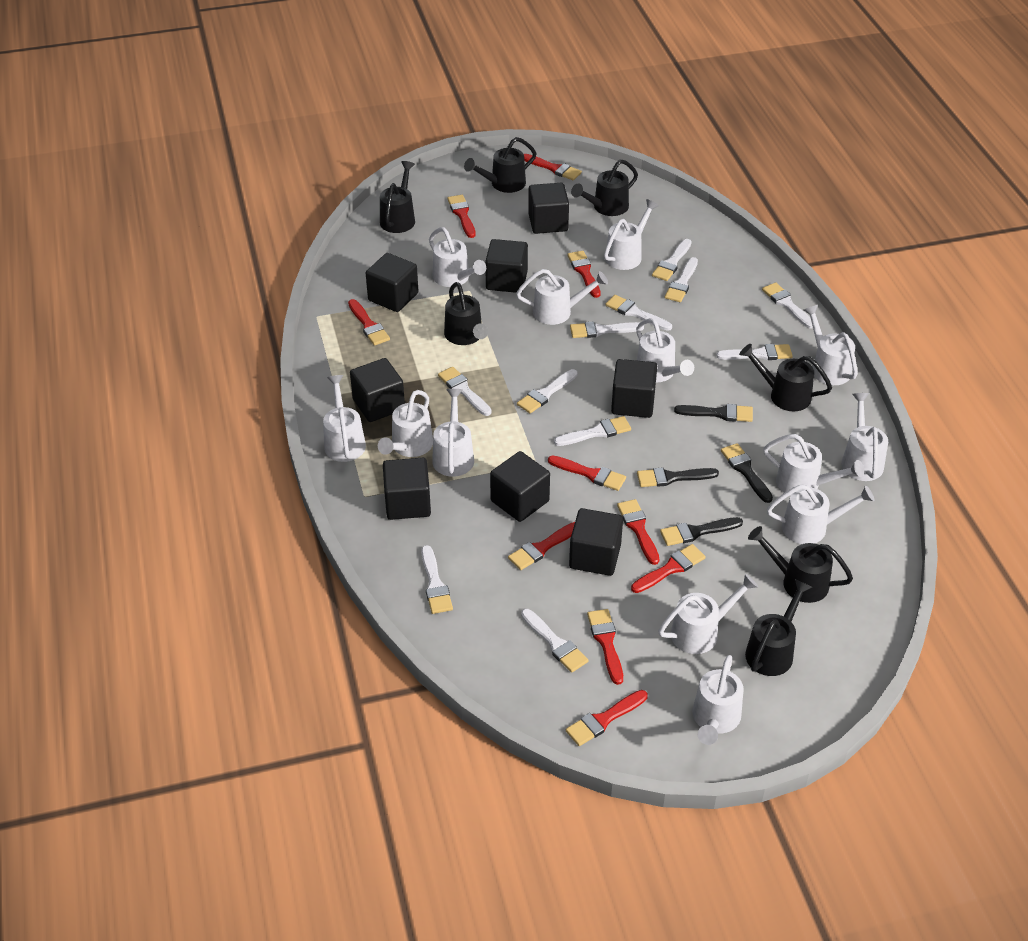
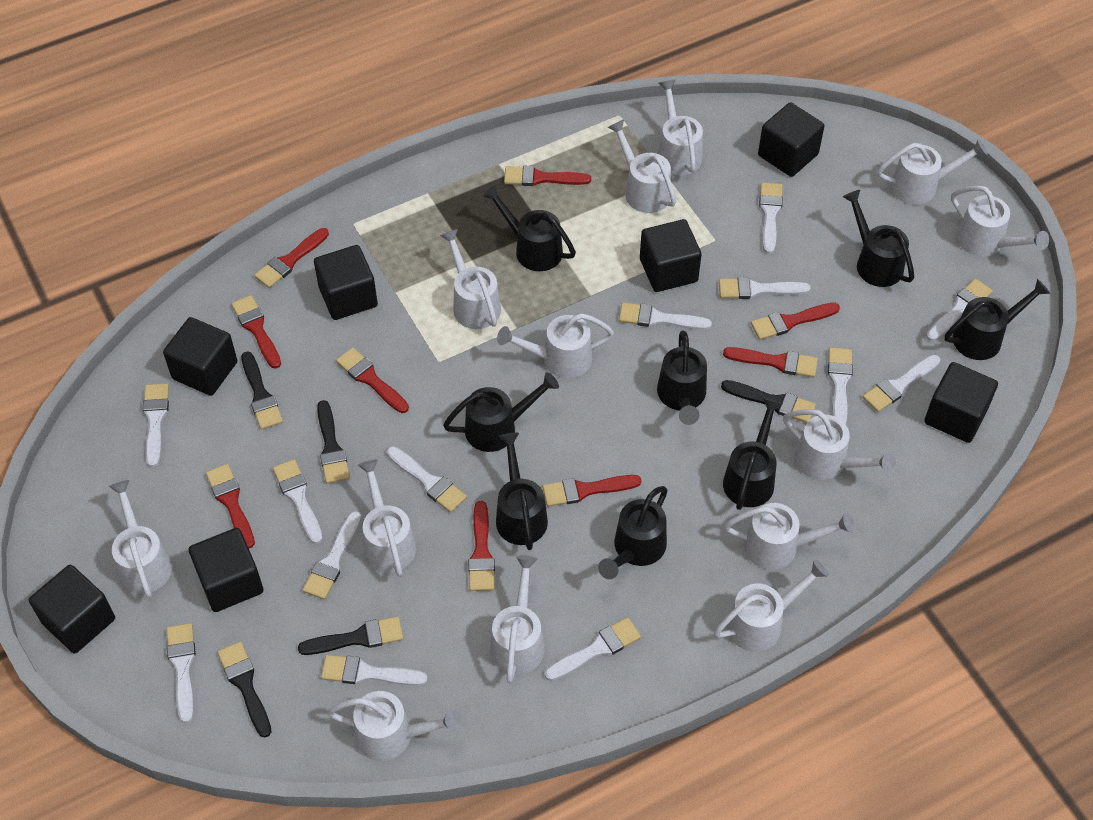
black brush: 4 -> 5
black cube: 8 -> 7
black watering can: 7 -> 8
red brush: 10 -> 9
white brush: 11 -> 13

